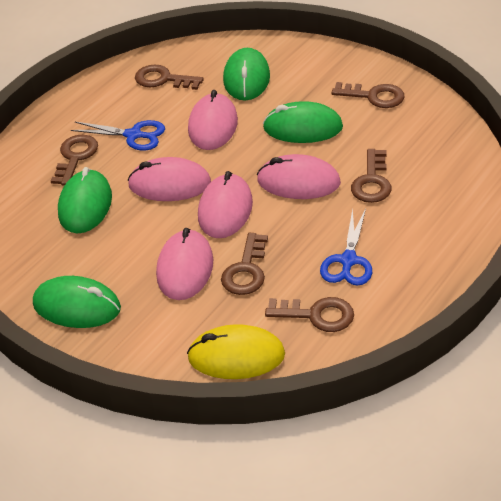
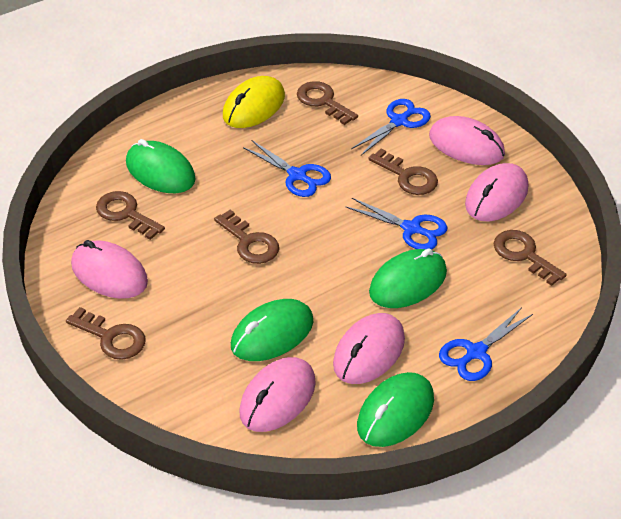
blue scissors: 2 -> 4

